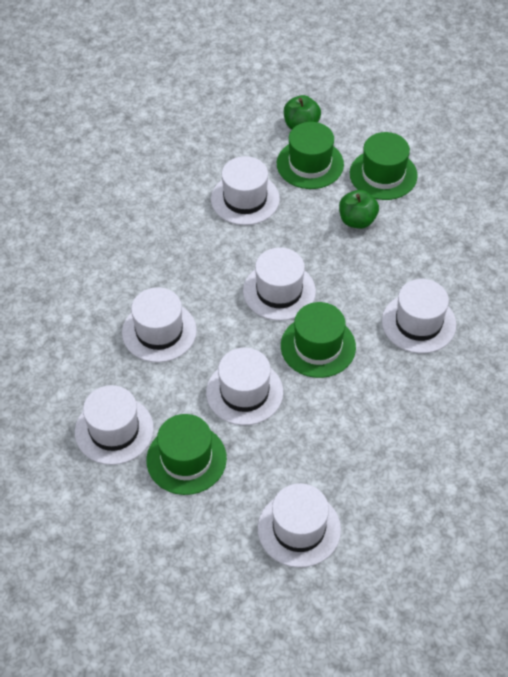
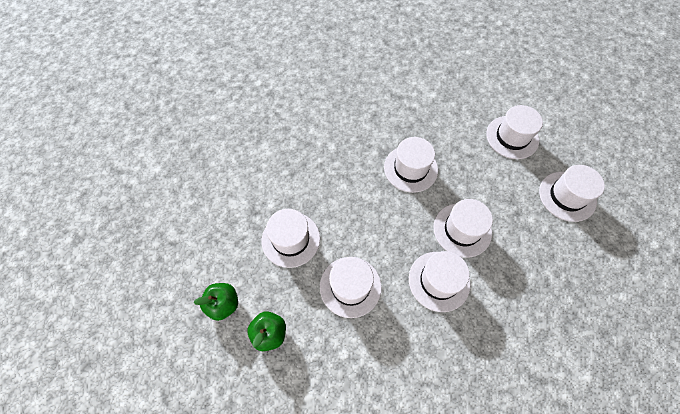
green hat: 4 -> 0

